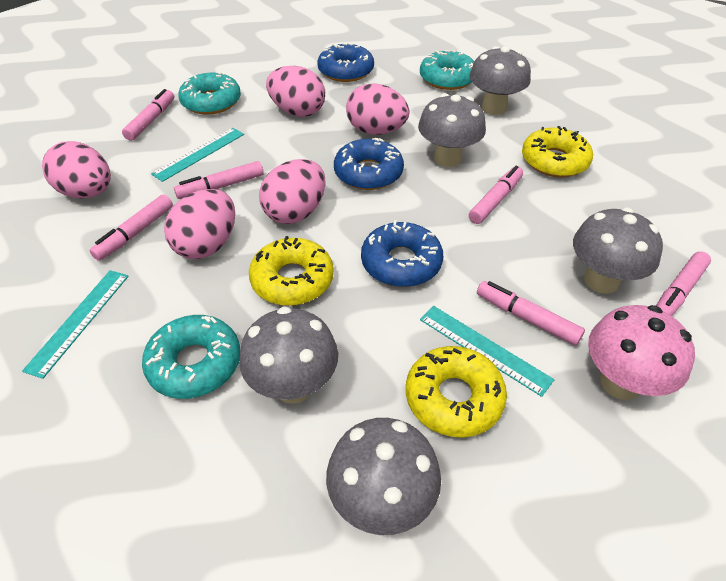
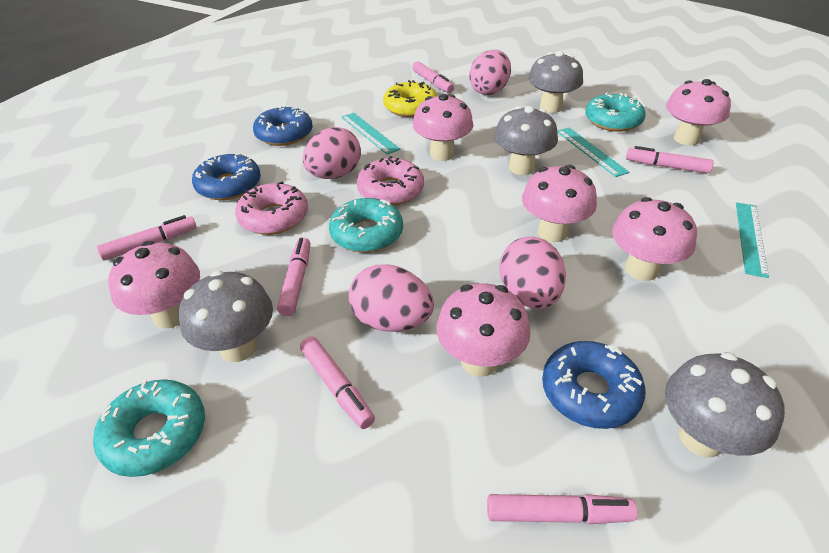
grey mushroom: 5 -> 4
pink donut: 0 -> 2
pink egg: 5 -> 4
pink mushroom: 1 -> 6
yellow donut: 3 -> 1

